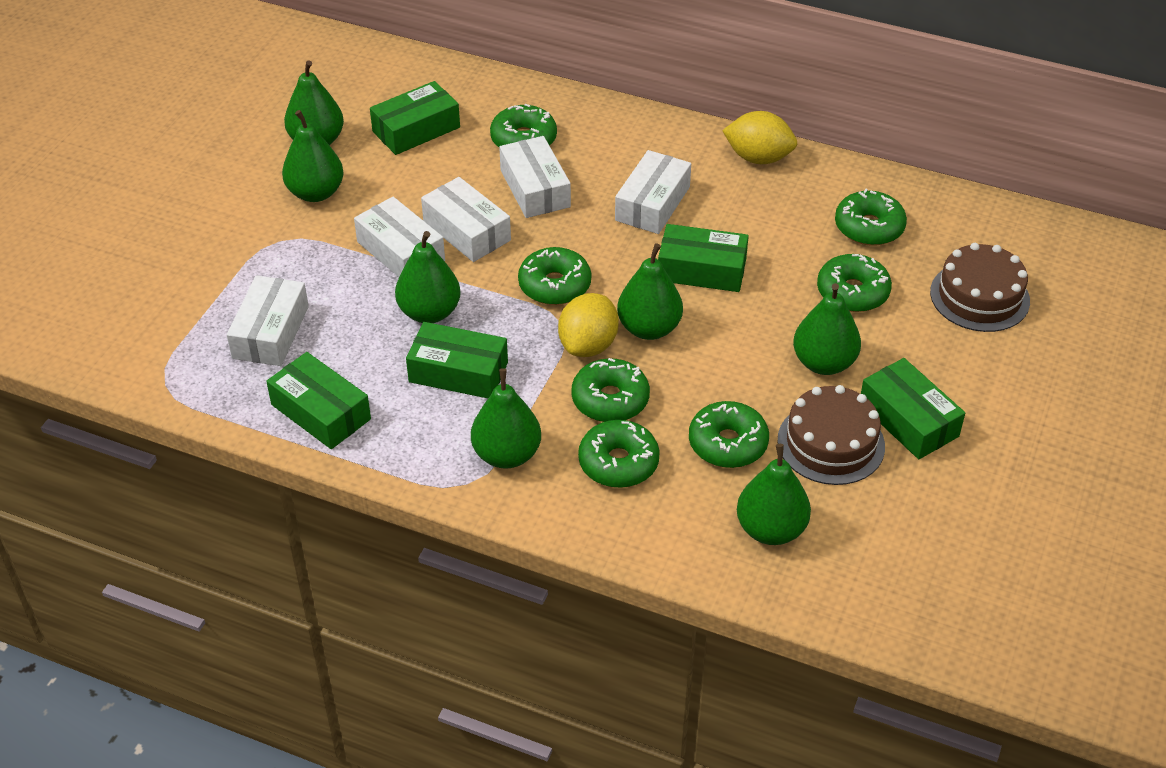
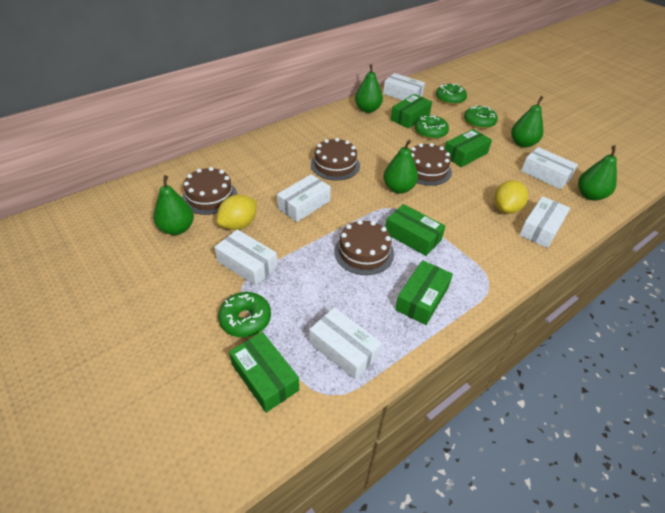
brown cake: 2 -> 4
green donut: 7 -> 4
green pear: 7 -> 5
white box: 5 -> 6

